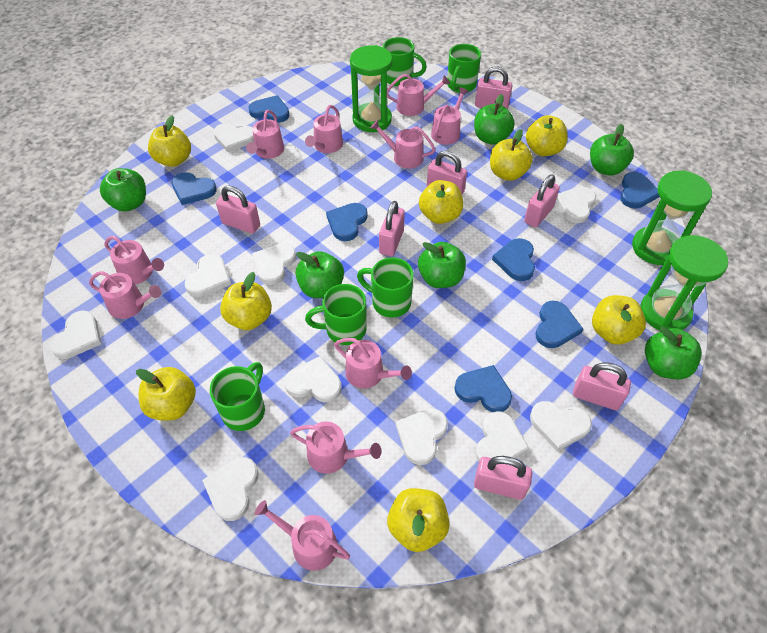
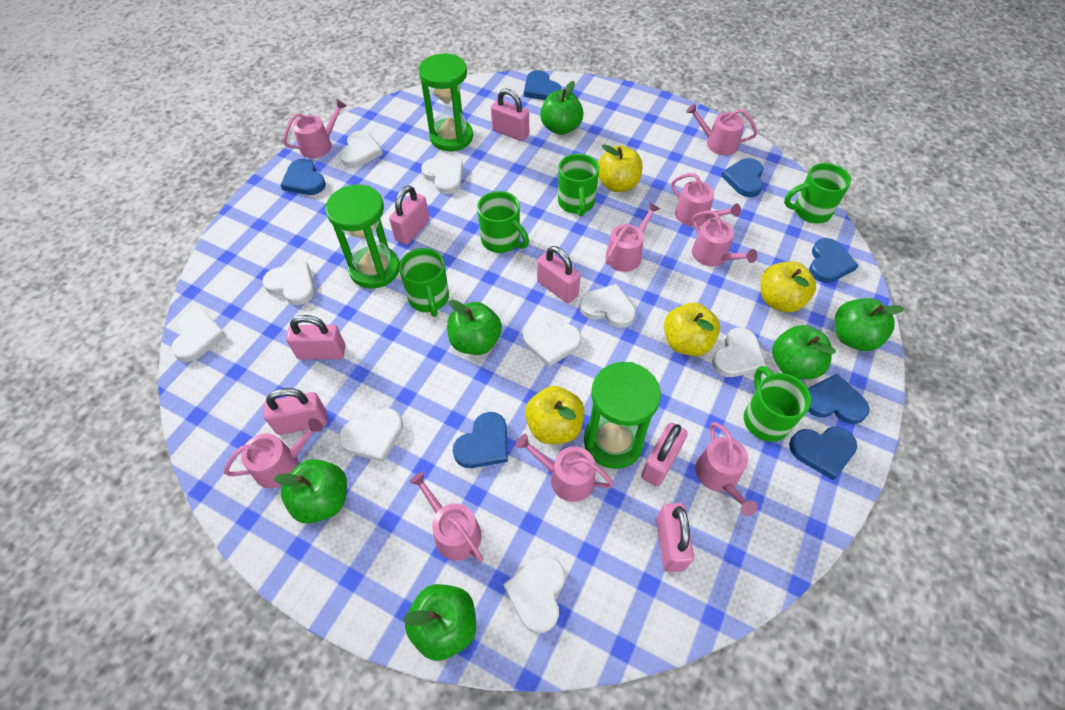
pink watering can: 10 -> 9
white heart: 10 -> 9
yellow apple: 8 -> 4

